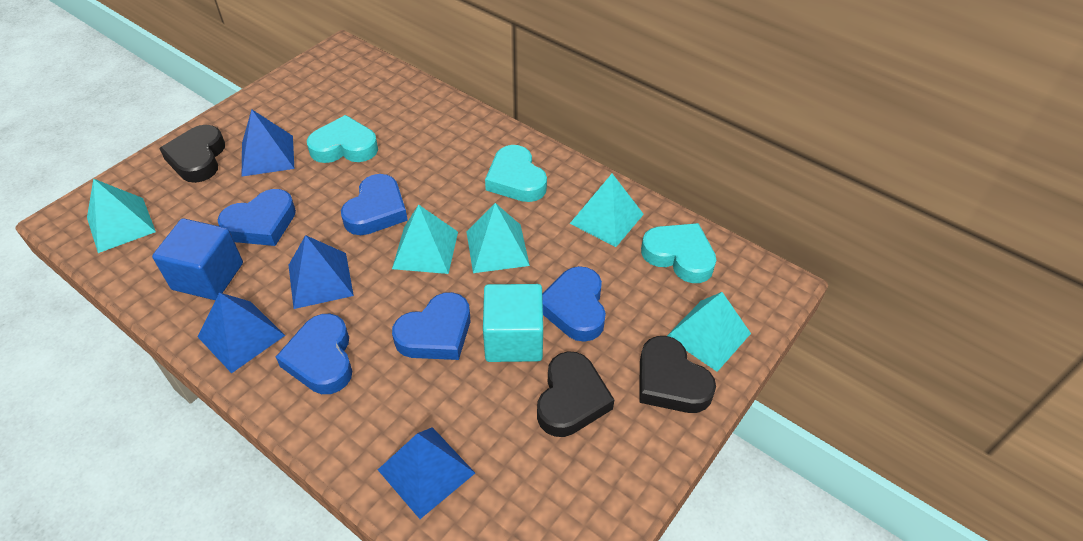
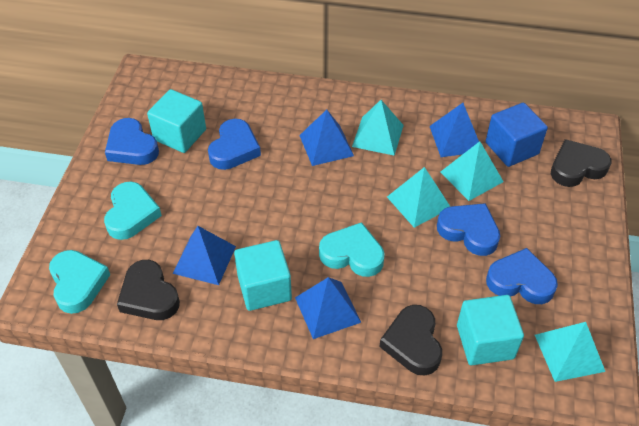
blue heart: 5 -> 4
turquoise cube: 1 -> 3
turquoise pyramid: 5 -> 4

